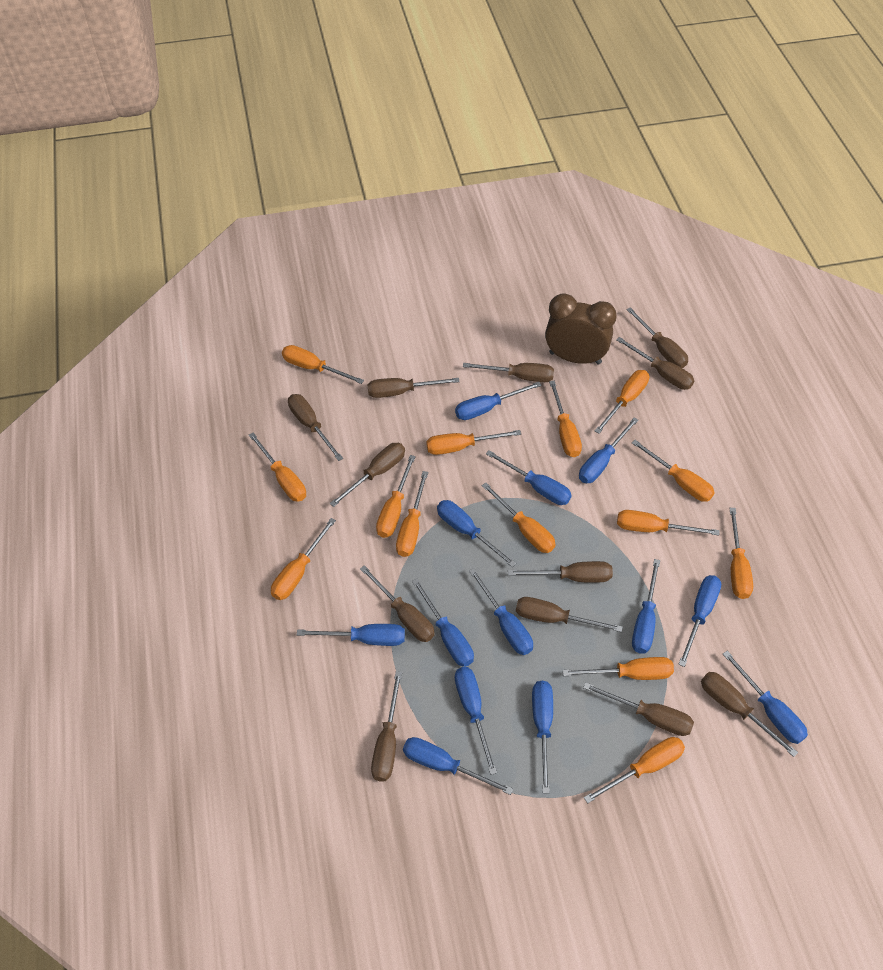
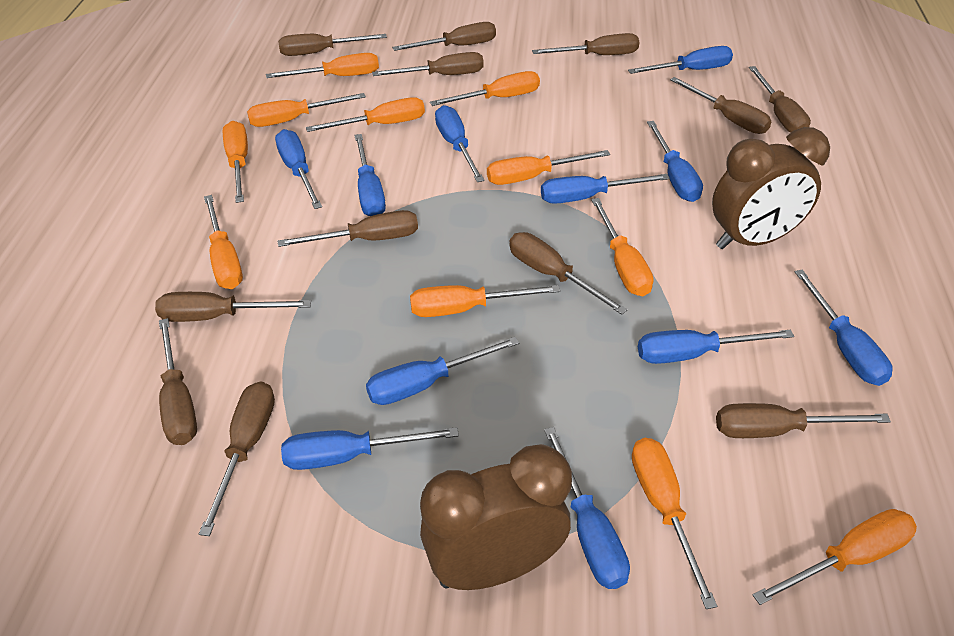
blue screwdriver: 13 -> 11
brown clock: 1 -> 2
orange screwdriver: 14 -> 11

